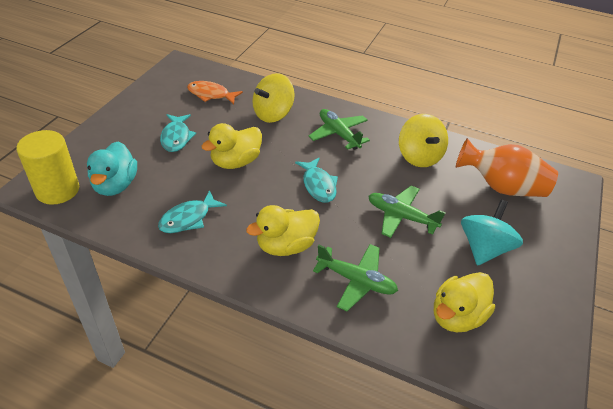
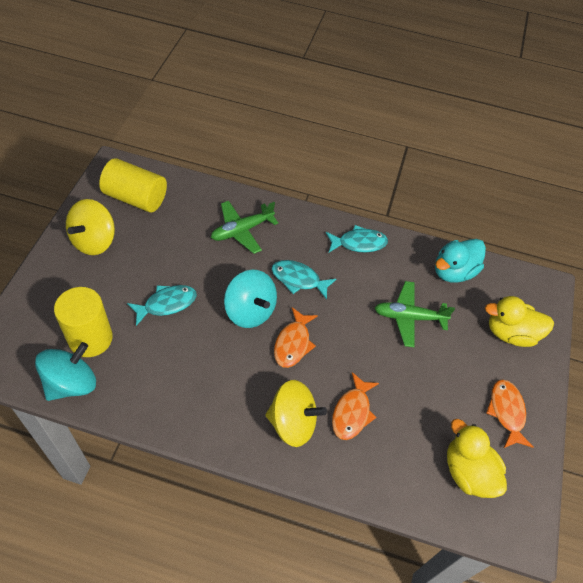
green plane: 3 -> 2
orange fish: 1 -> 3
orange vase: 1 -> 0
turquoise spinning top: 1 -> 2
yellow cylinder: 1 -> 2
yellow duck: 3 -> 2

